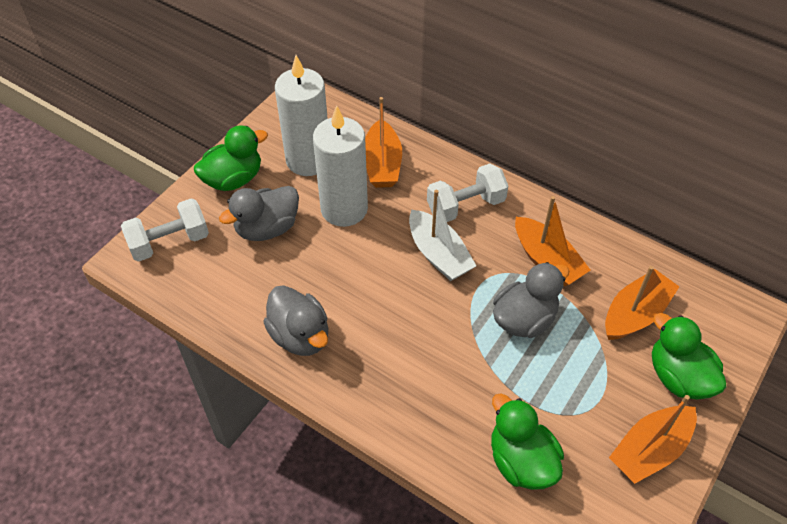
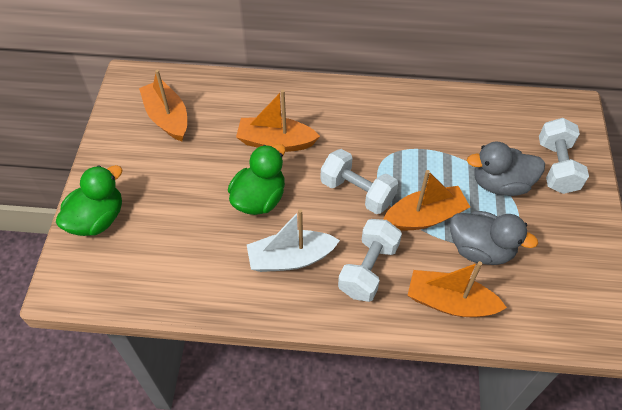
green duck: 3 -> 2
grey duck: 3 -> 2
white candle: 2 -> 0
white dumbbell: 2 -> 3

